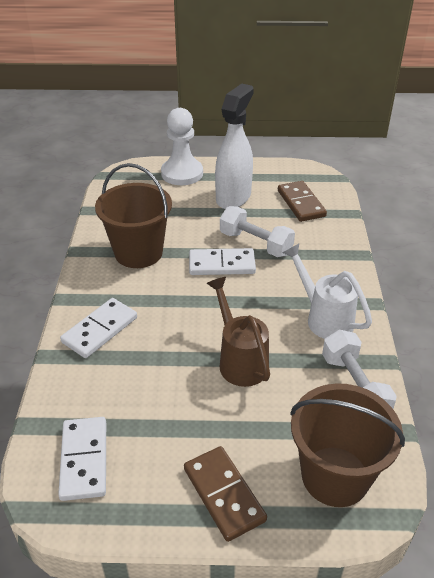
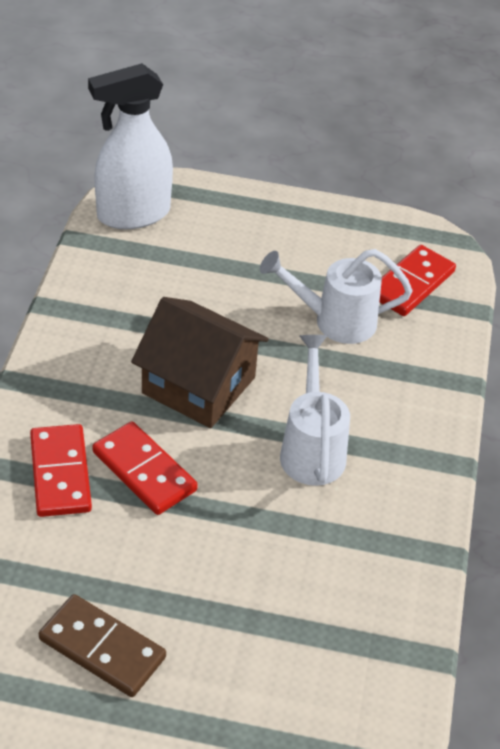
brown bucket: 2 -> 0
brown domino: 2 -> 1
brown house: 0 -> 1
brown watering can: 1 -> 0
red domino: 0 -> 3
white domino: 3 -> 0
white dumbbell: 2 -> 0
white pawn: 1 -> 0
white watering can: 1 -> 2

